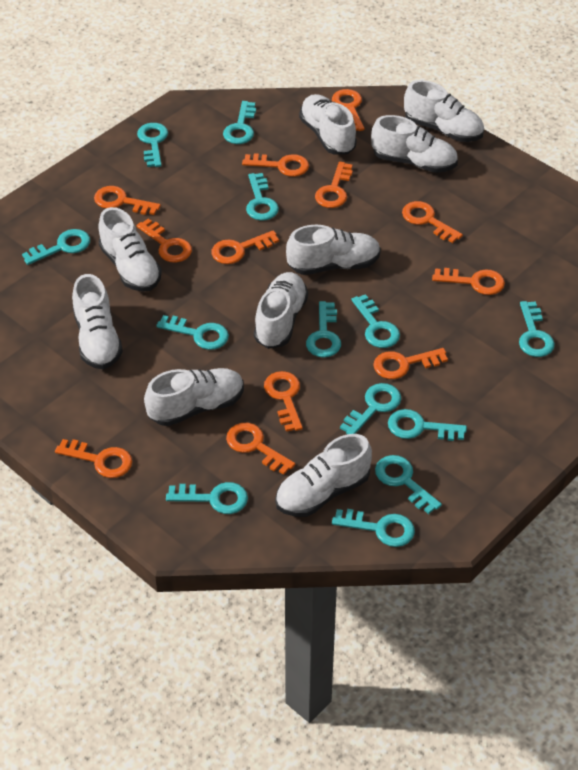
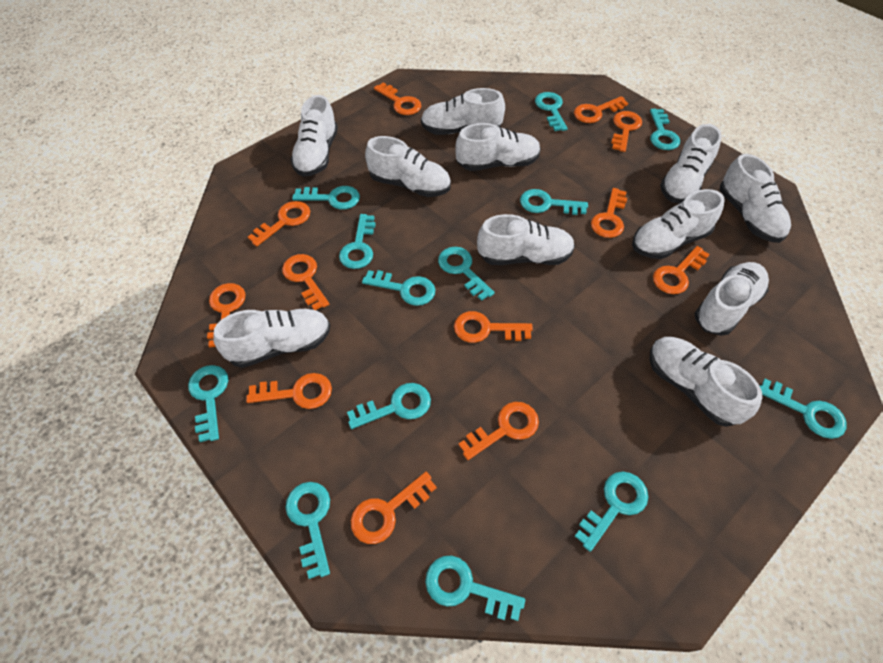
white shoe: 9 -> 11

